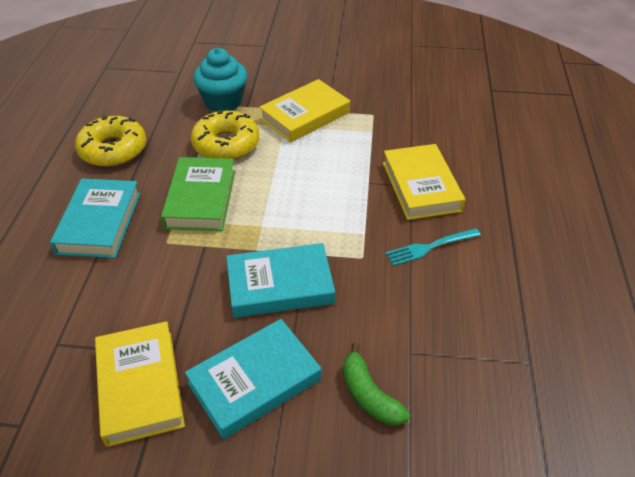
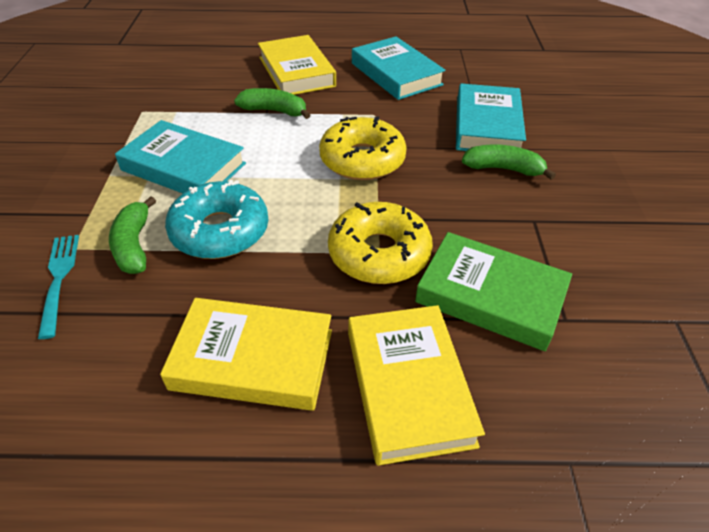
green banana: 1 -> 3
turquoise cupcake: 1 -> 0
turquoise donut: 0 -> 1

